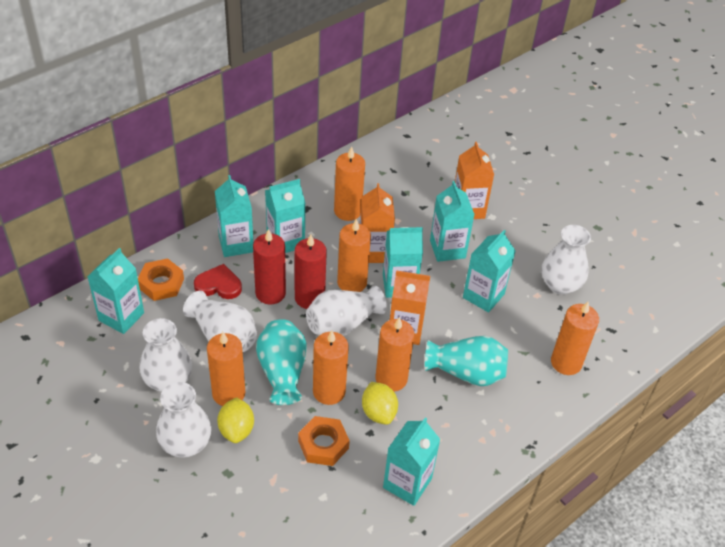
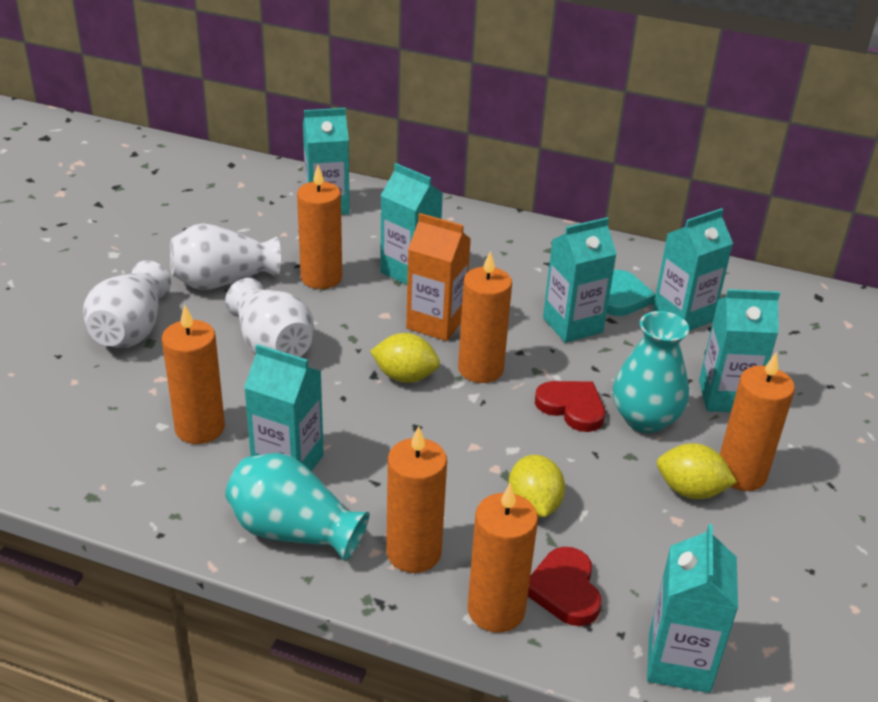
orange carton: 3 -> 1
orange nut: 2 -> 0
red candle: 2 -> 0
red heart: 1 -> 2
turquoise heart: 0 -> 1
white vase: 5 -> 3
yellow lemon: 2 -> 3

